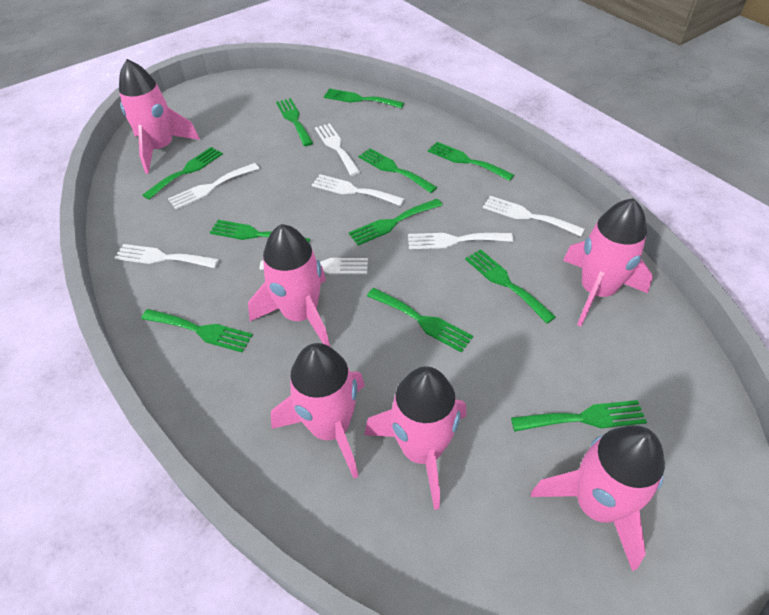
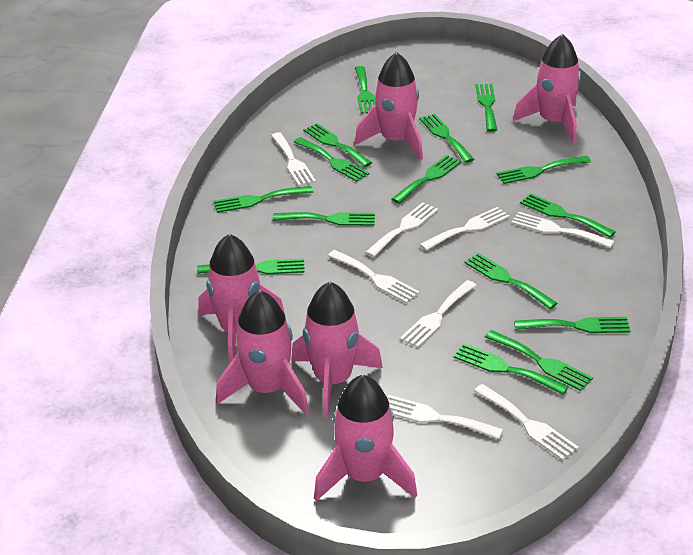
green fork: 11 -> 15
white fork: 7 -> 8

